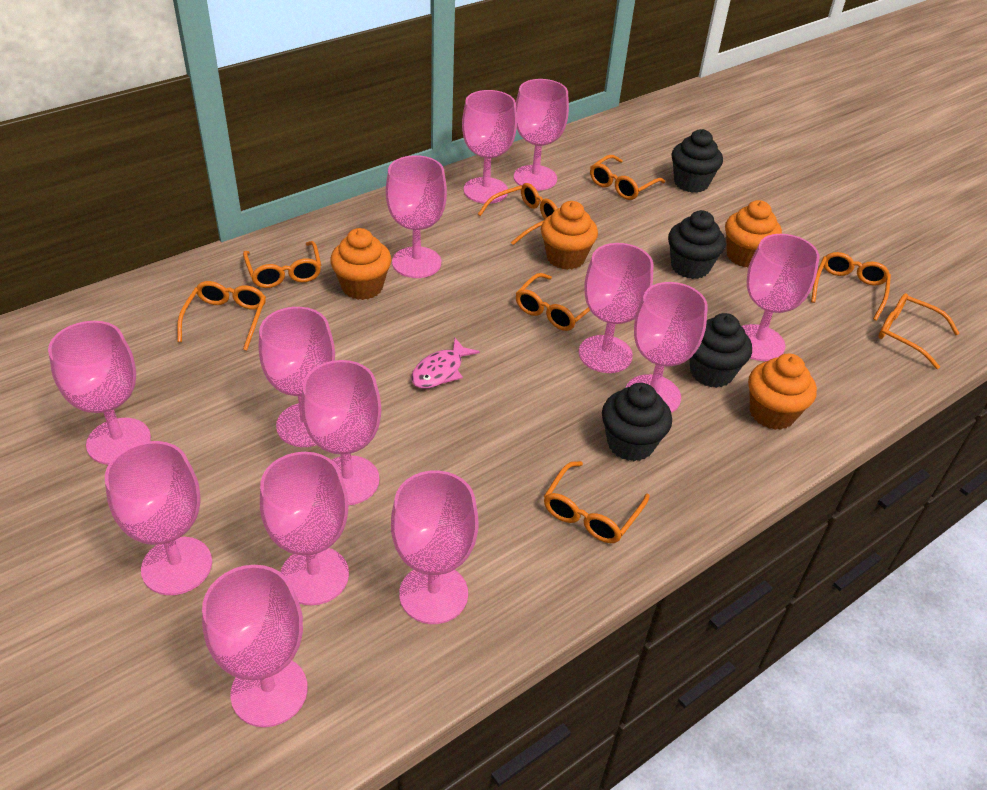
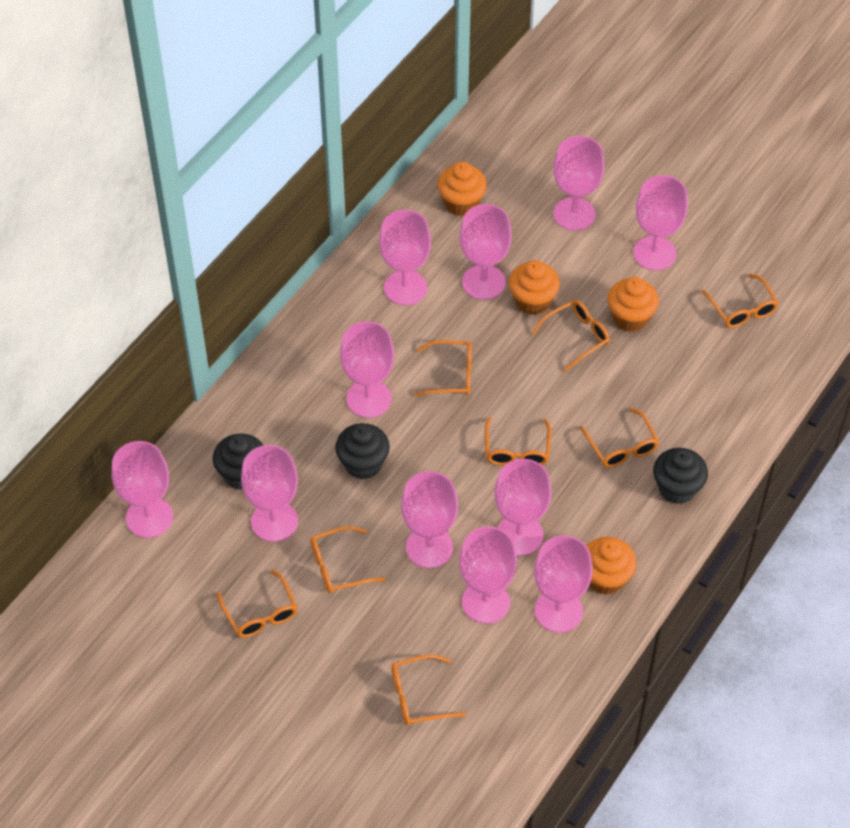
black cupcake: 4 -> 3
pink fish: 1 -> 0
pink goblet: 13 -> 11

